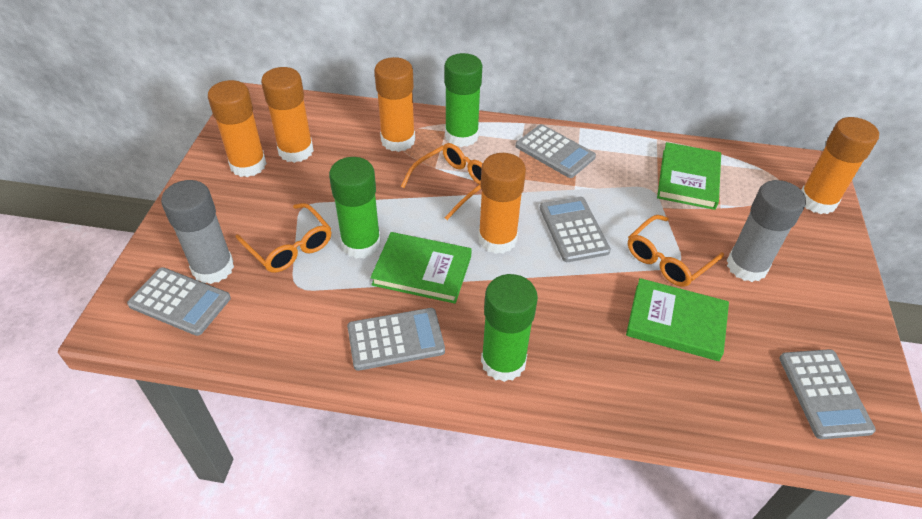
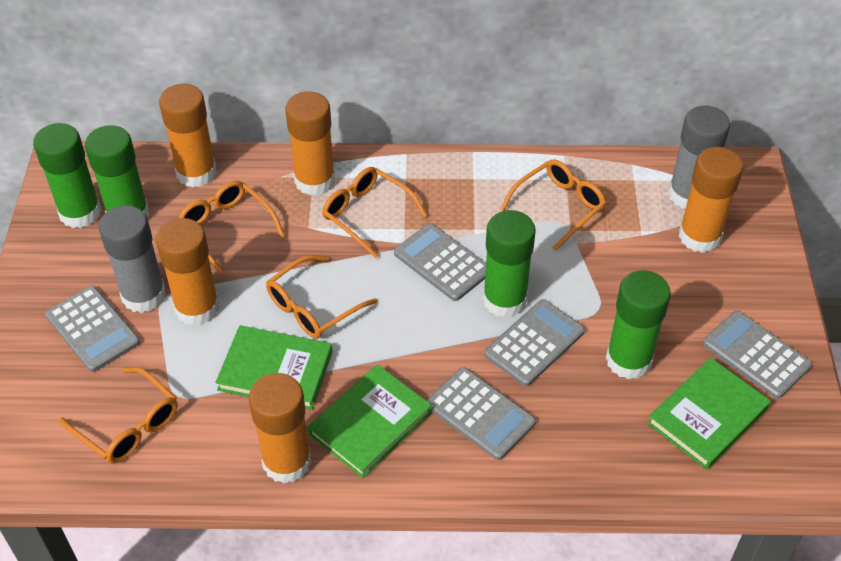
green glue stick: 3 -> 4
orange glasses: 3 -> 5

